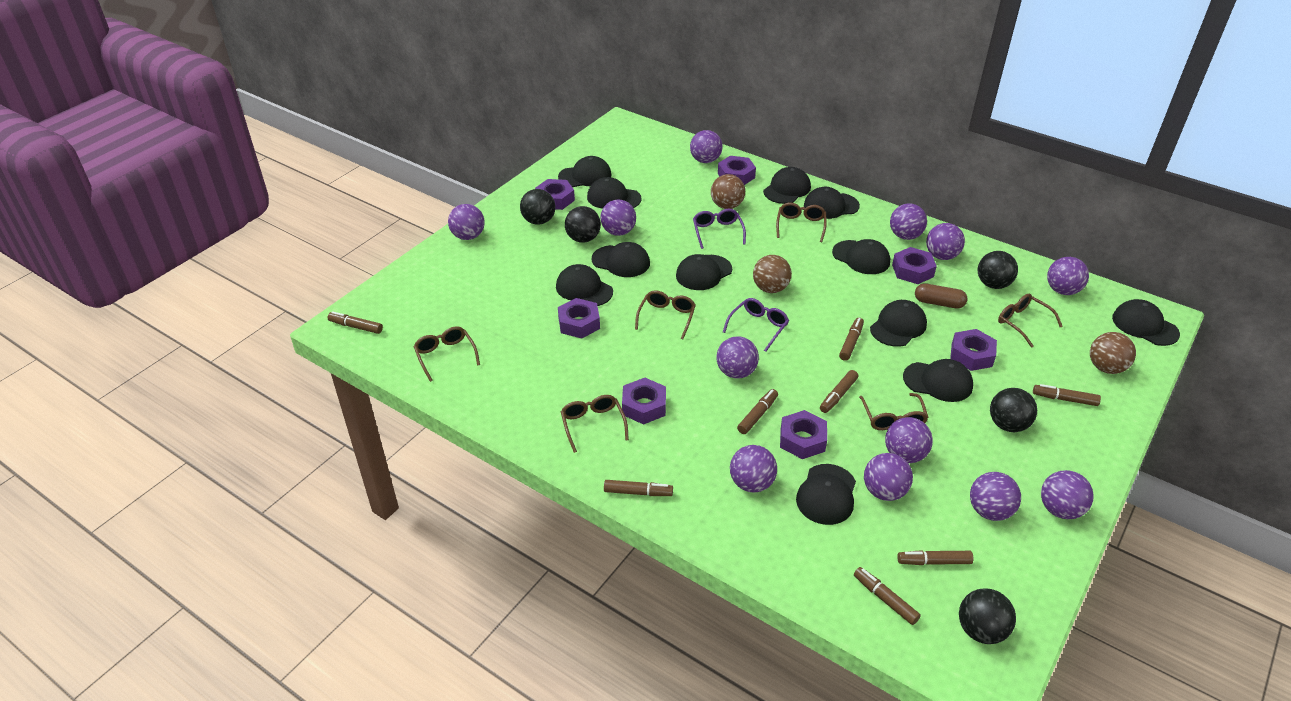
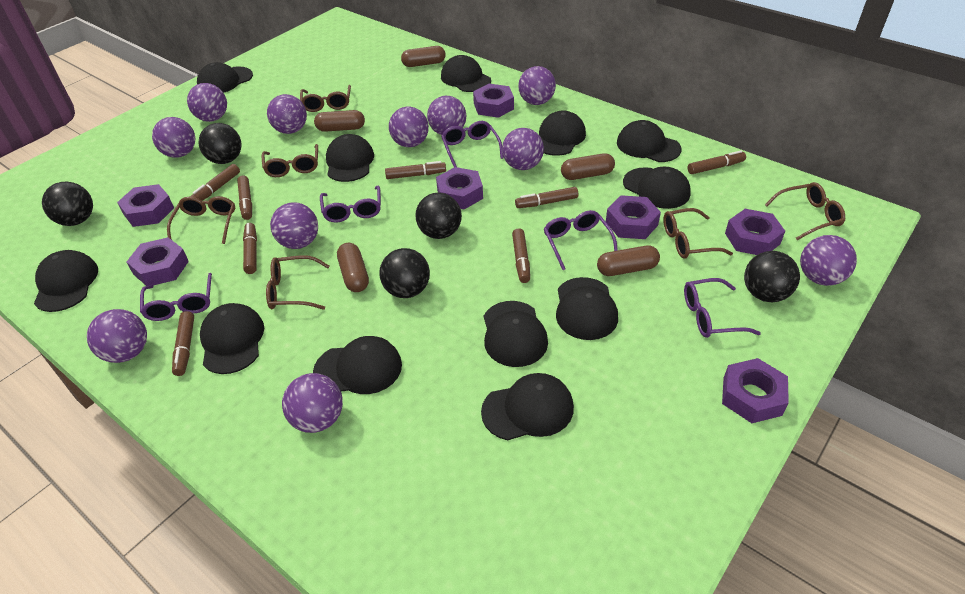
brown ball: 3 -> 0
brown capsule: 1 -> 5
purple ball: 12 -> 11
purple glasses: 2 -> 5

